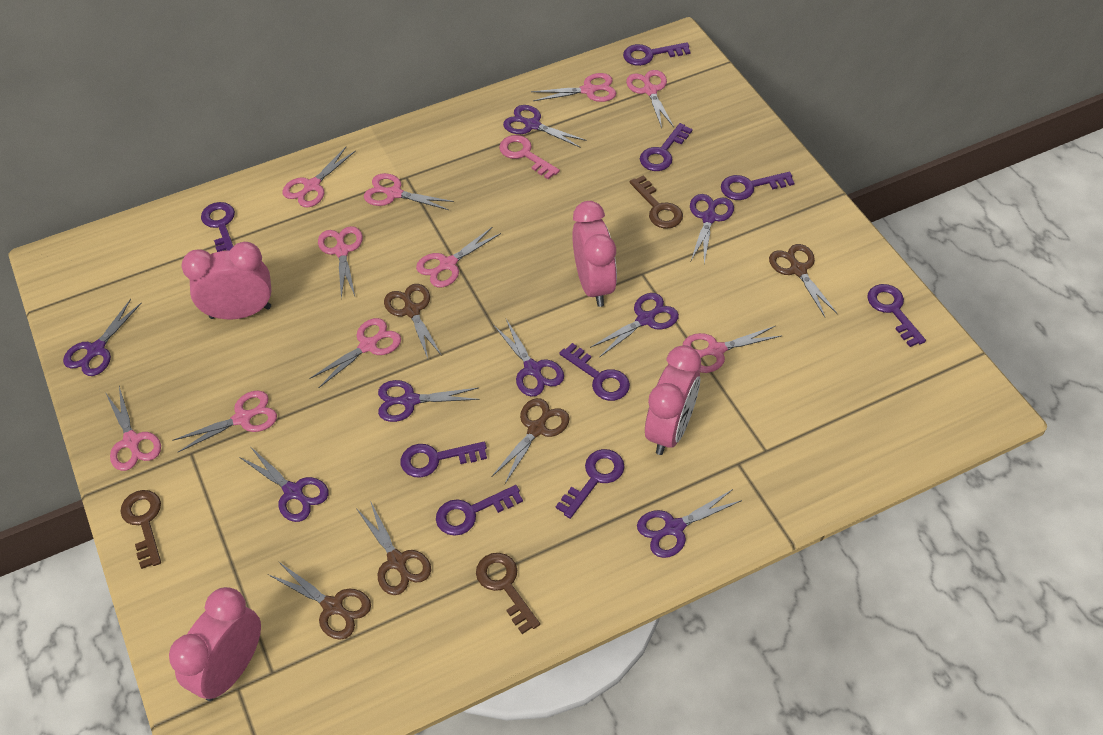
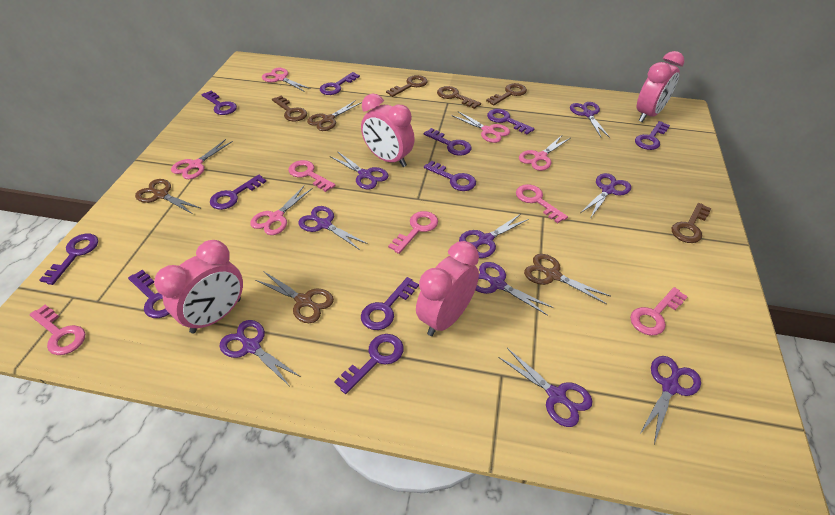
brown key: 3 -> 5
brown scissors: 5 -> 4
pink key: 1 -> 5
pink scissors: 10 -> 5
purple key: 9 -> 11
purple scissors: 8 -> 9

